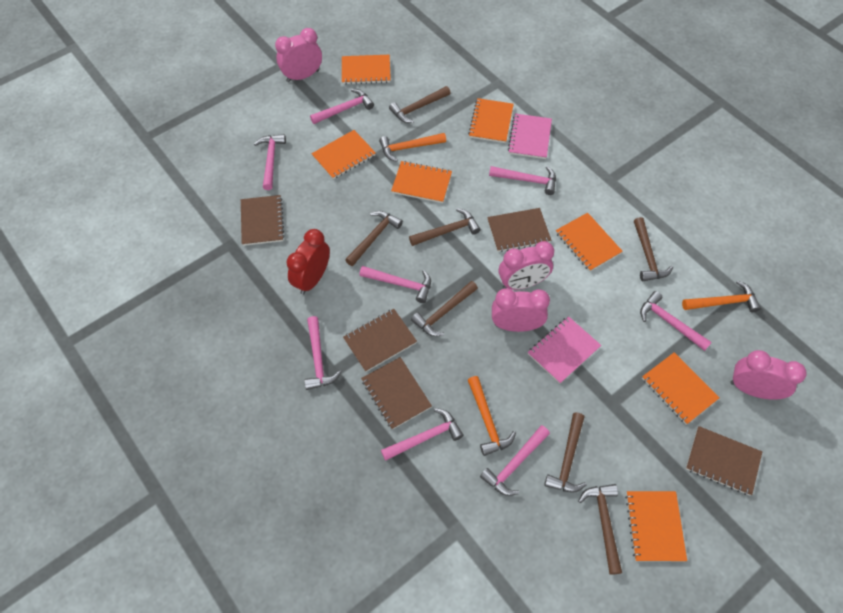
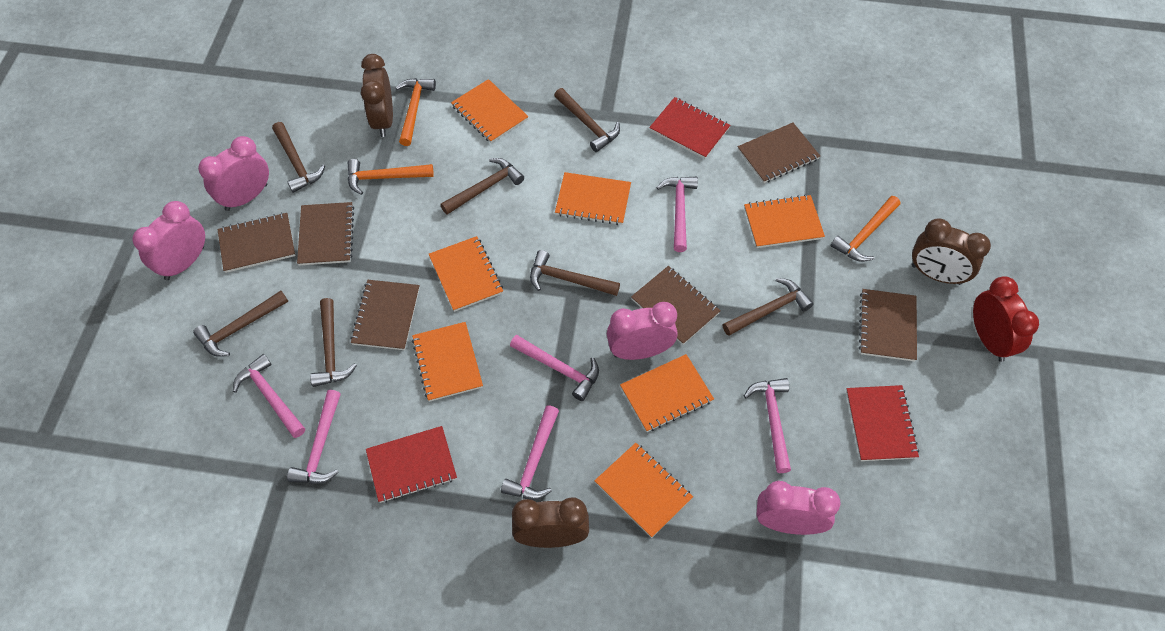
brown clock: 0 -> 3
brown notebook: 5 -> 6
pink hammer: 8 -> 6
pink notebook: 2 -> 0
red notebook: 0 -> 3

